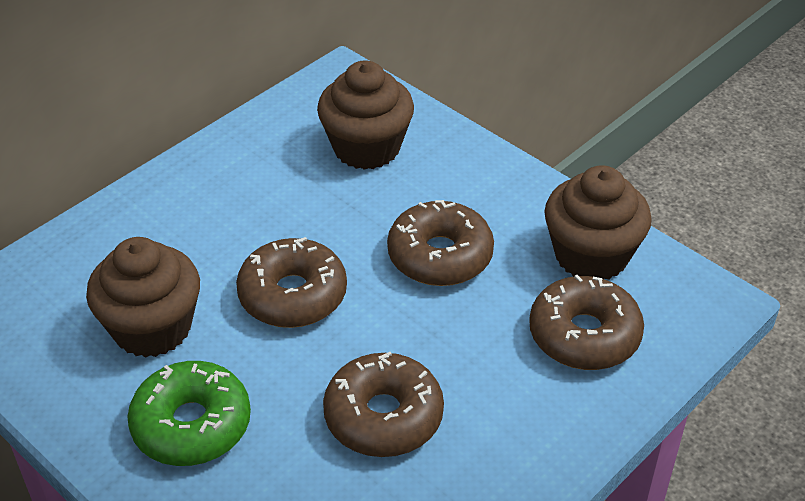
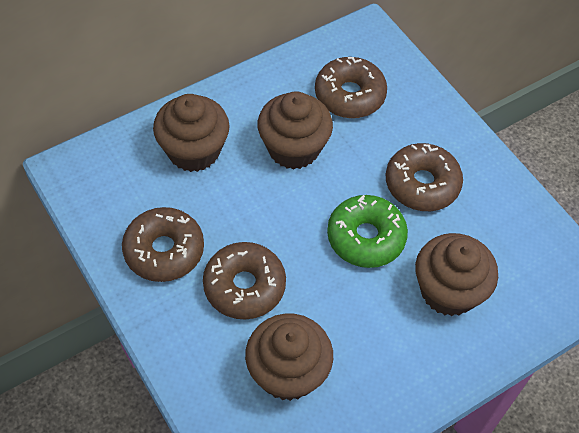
brown cupcake: 3 -> 4

